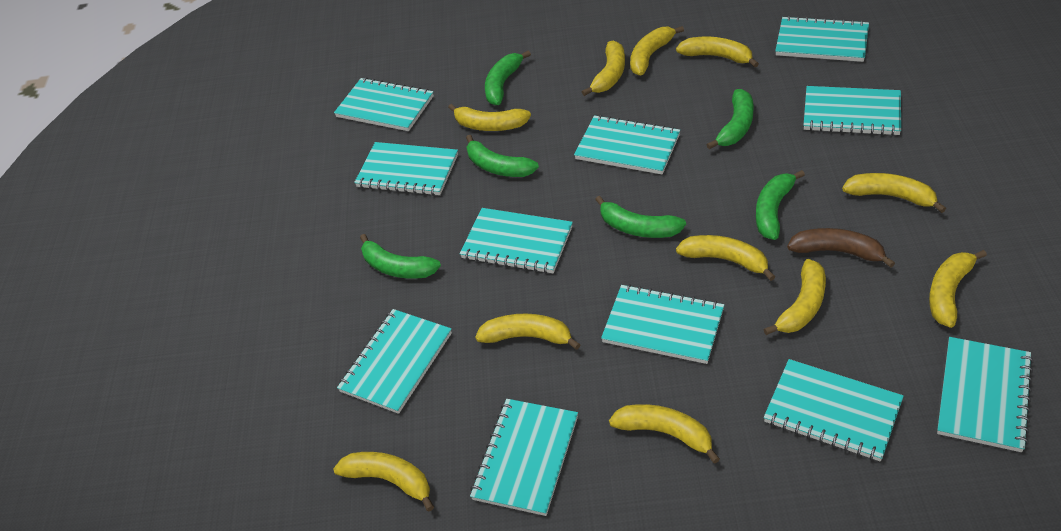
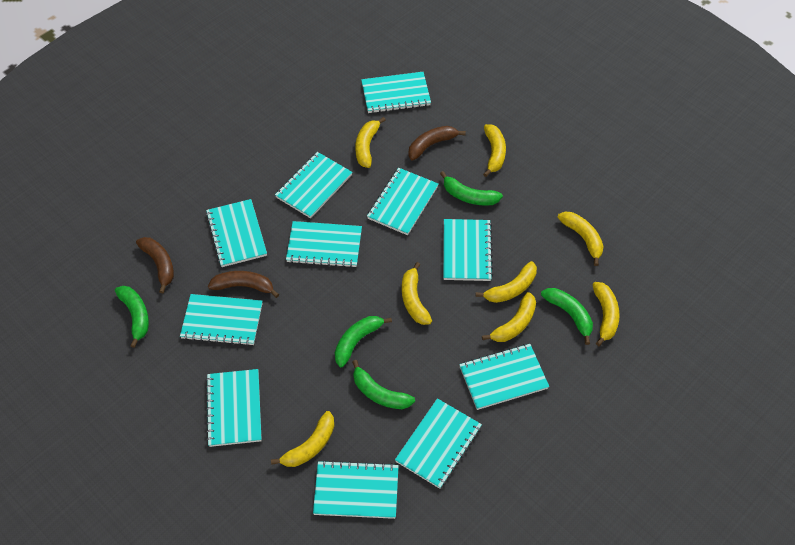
brown banana: 1 -> 3
green banana: 6 -> 5
yellow banana: 11 -> 8

